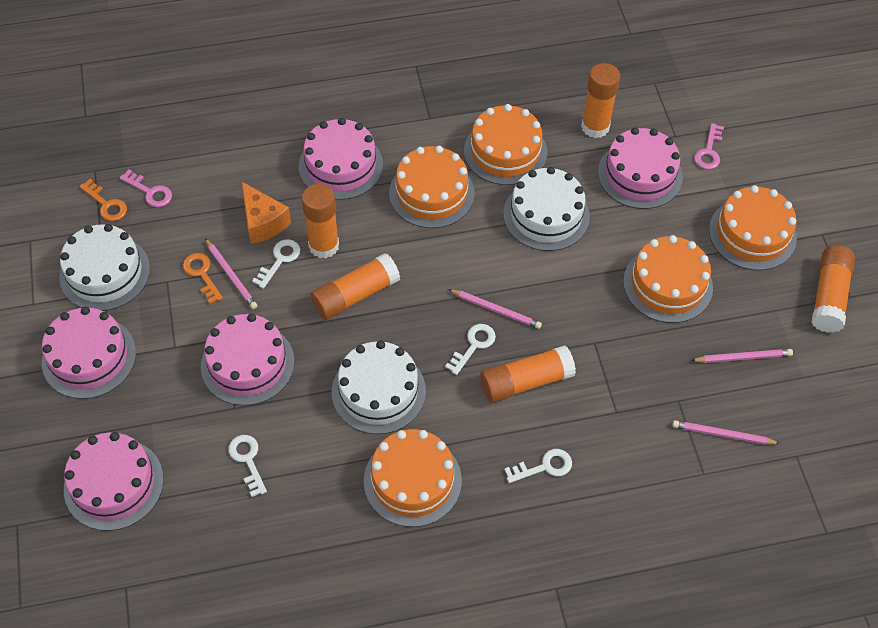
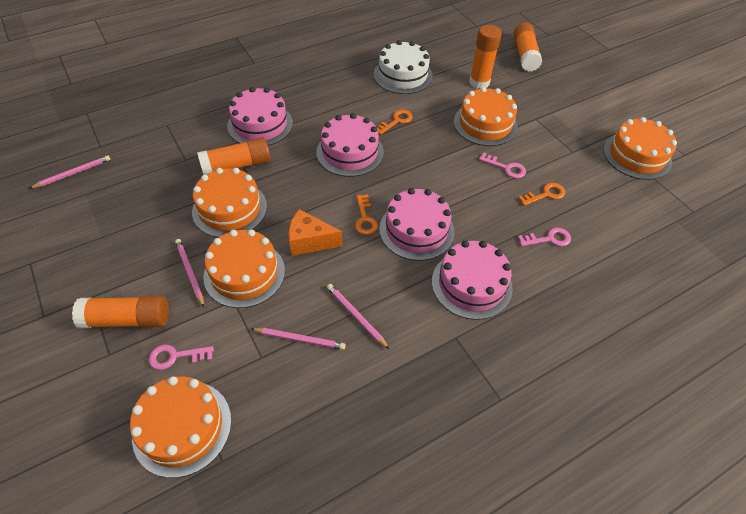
orange glue stick: 5 -> 4
orange key: 2 -> 3
pink cake: 5 -> 4
pink key: 2 -> 3
white cake: 3 -> 1
white key: 4 -> 0

